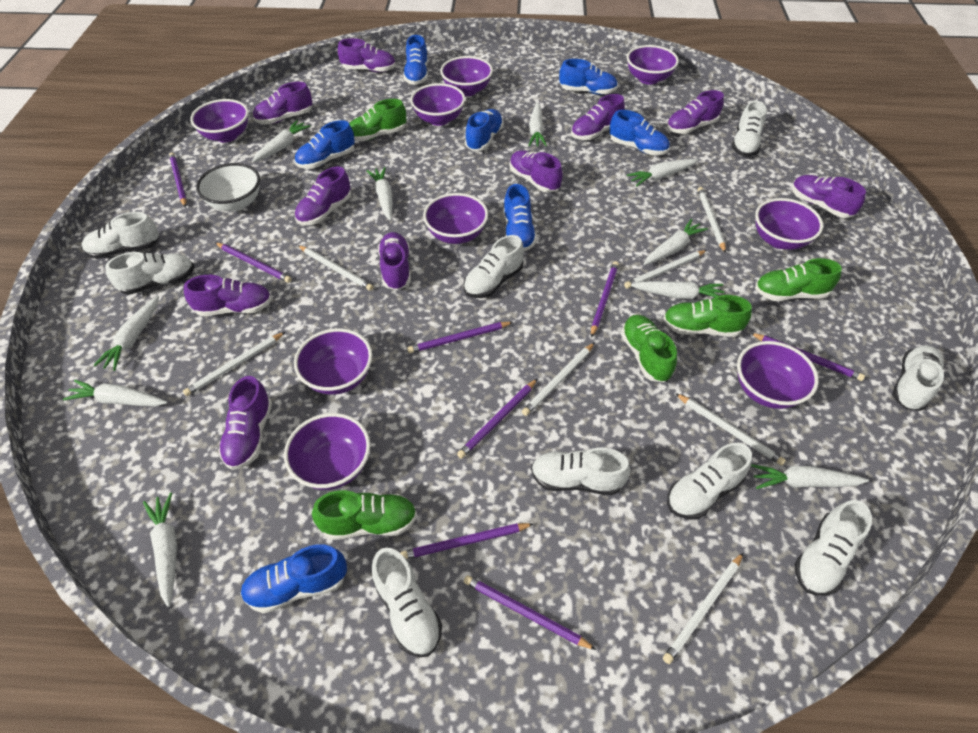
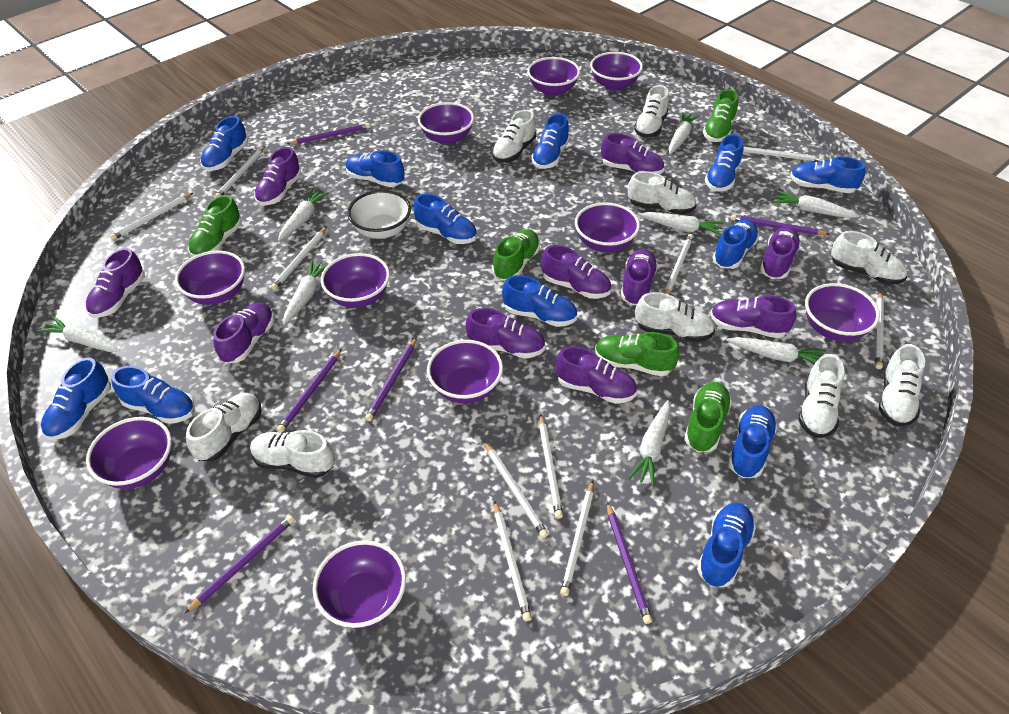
blue shoe: 7 -> 12
purple bowl: 9 -> 10
purple pencil: 8 -> 6
white carrot: 10 -> 8
white pencil: 7 -> 10

